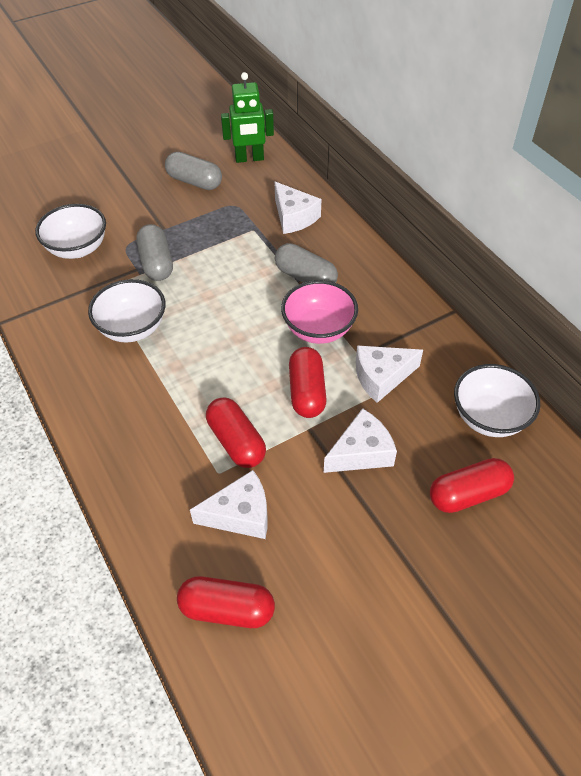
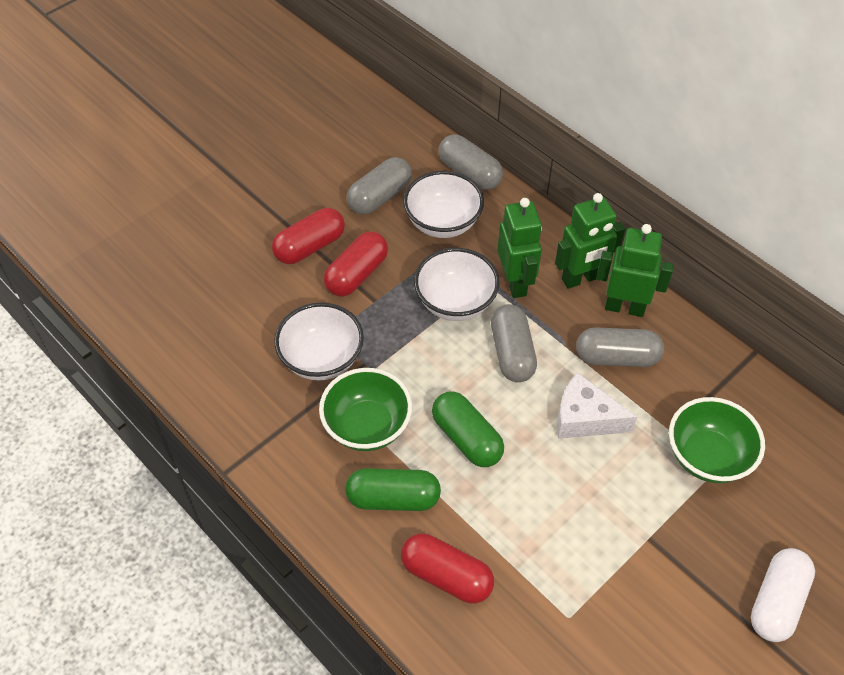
green bowl: 0 -> 2
green capsule: 0 -> 2
green robot: 1 -> 3
grey capsule: 3 -> 4
pink bowl: 1 -> 0
red capsule: 4 -> 3
white capsule: 0 -> 1
white cheese: 4 -> 1

